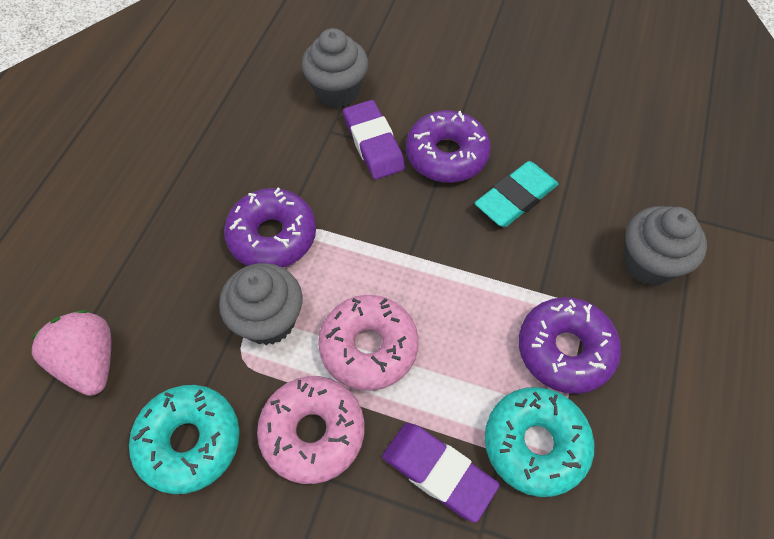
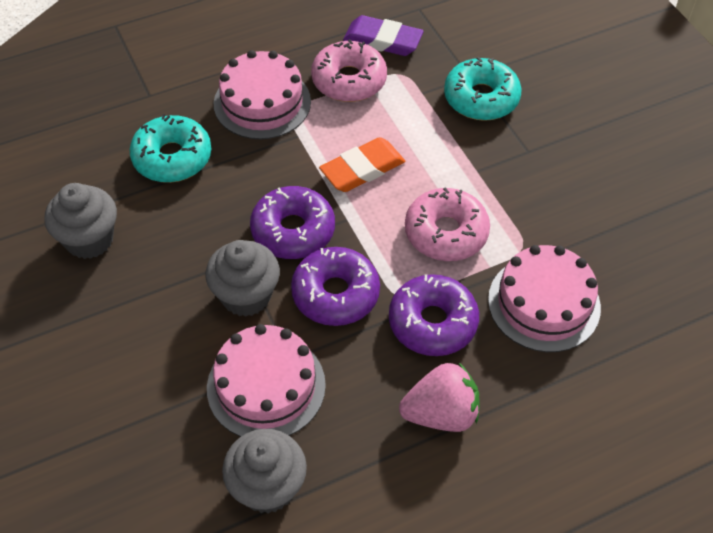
orange eraser: 0 -> 1
pink cake: 0 -> 3
purple eraser: 2 -> 1
turquoise eraser: 1 -> 0

